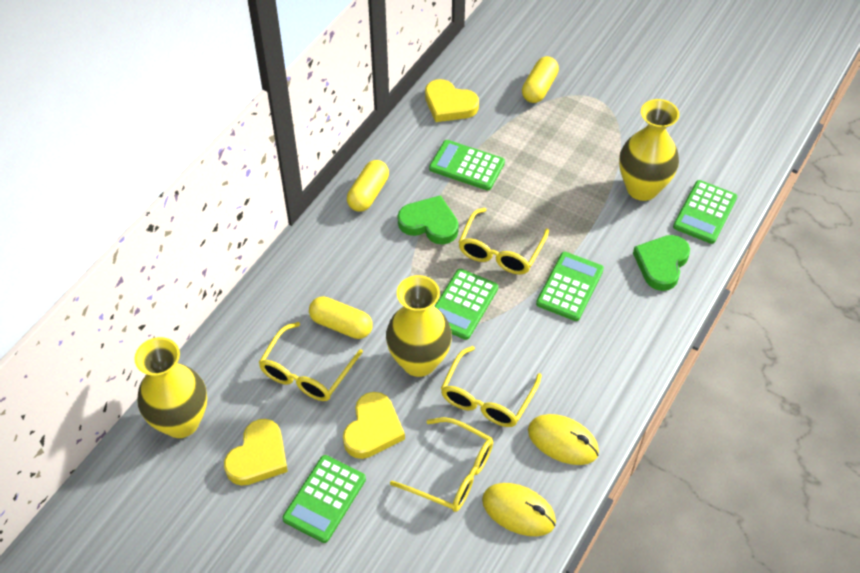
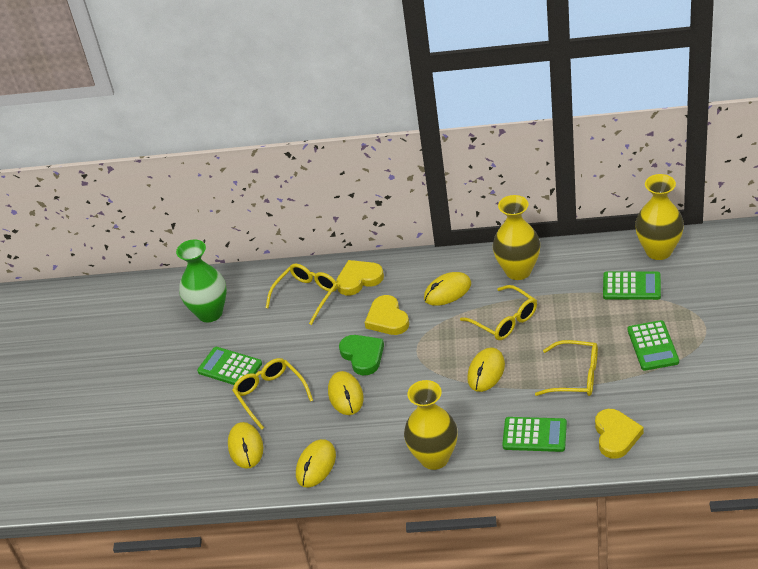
green calculator: 5 -> 4
green heart: 2 -> 1
green vase: 0 -> 1
yellow capsule: 3 -> 0
yellow mouse: 2 -> 5

